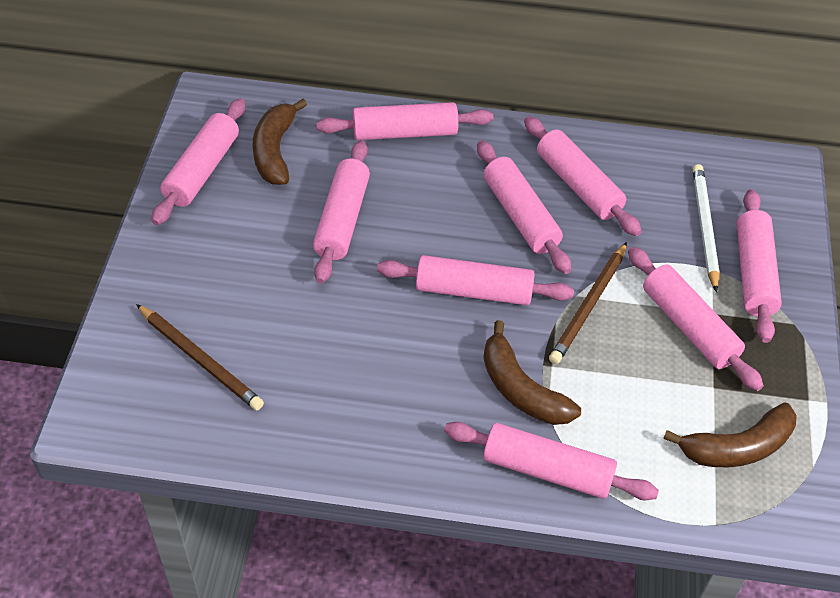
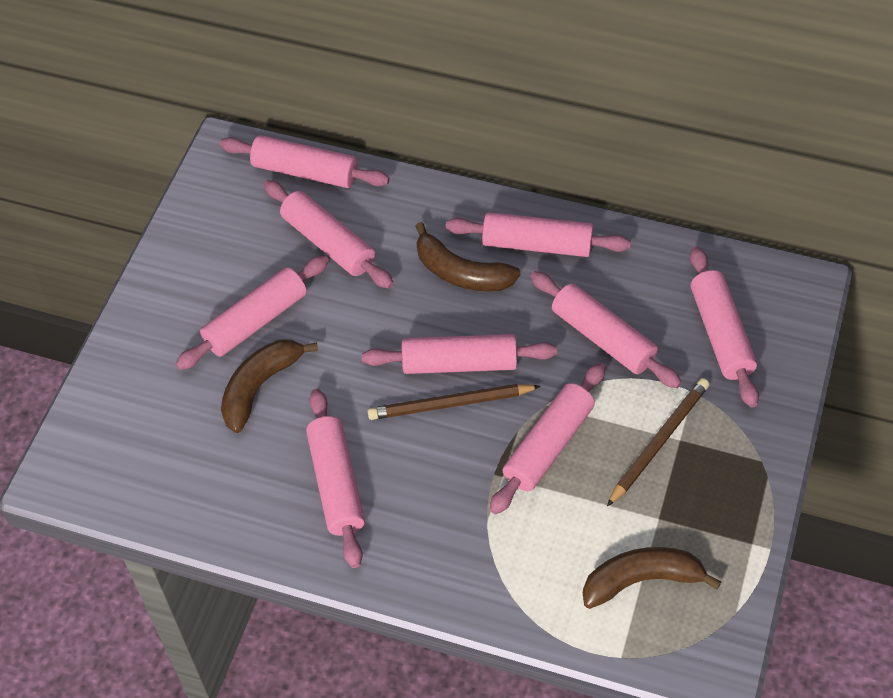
white pencil: 1 -> 0

